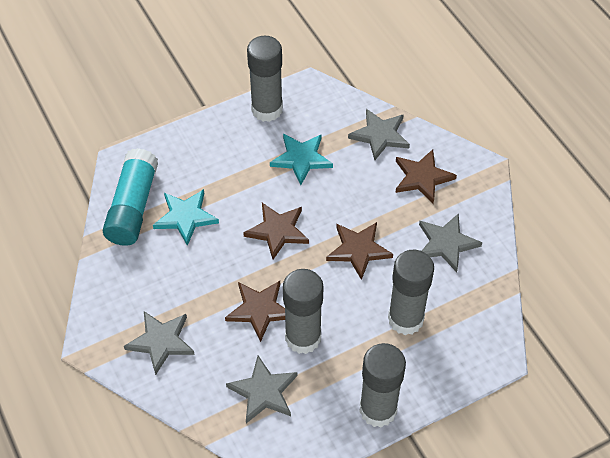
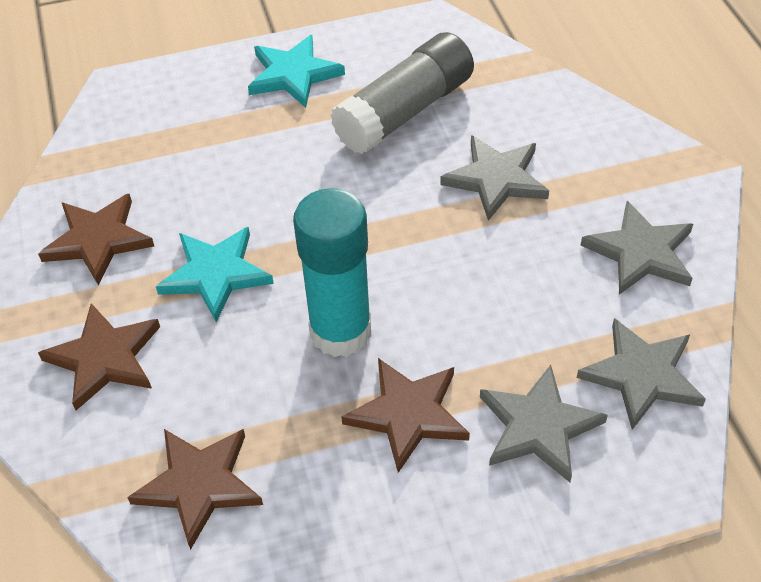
grey glue stick: 4 -> 1

